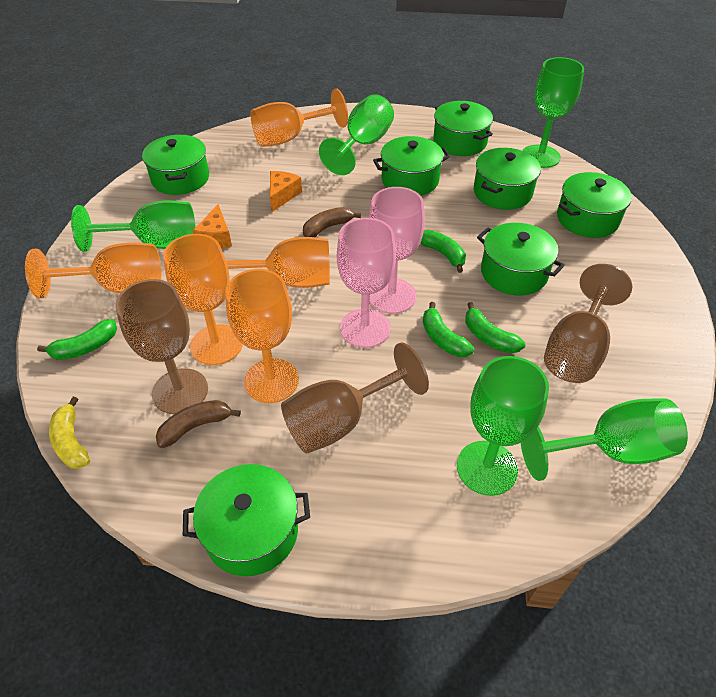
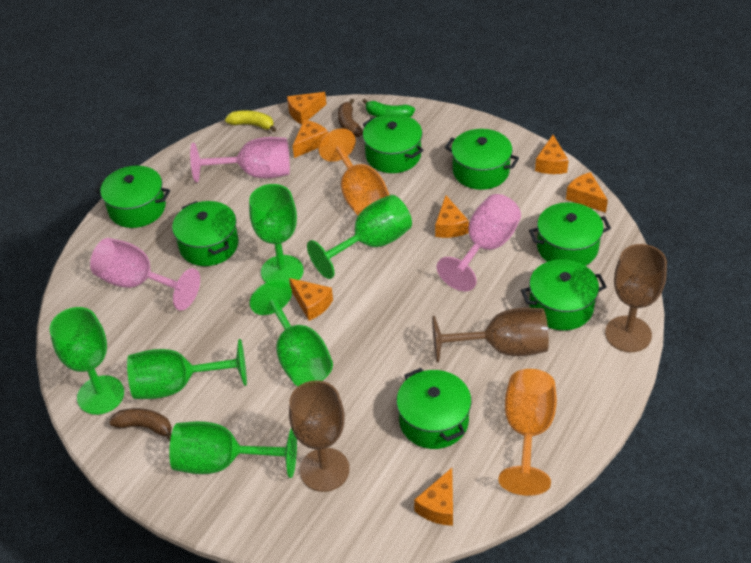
green banana: 4 -> 1
green goblet: 5 -> 6
orange cheese: 2 -> 7
orange goblet: 5 -> 2
pink goblet: 2 -> 3

